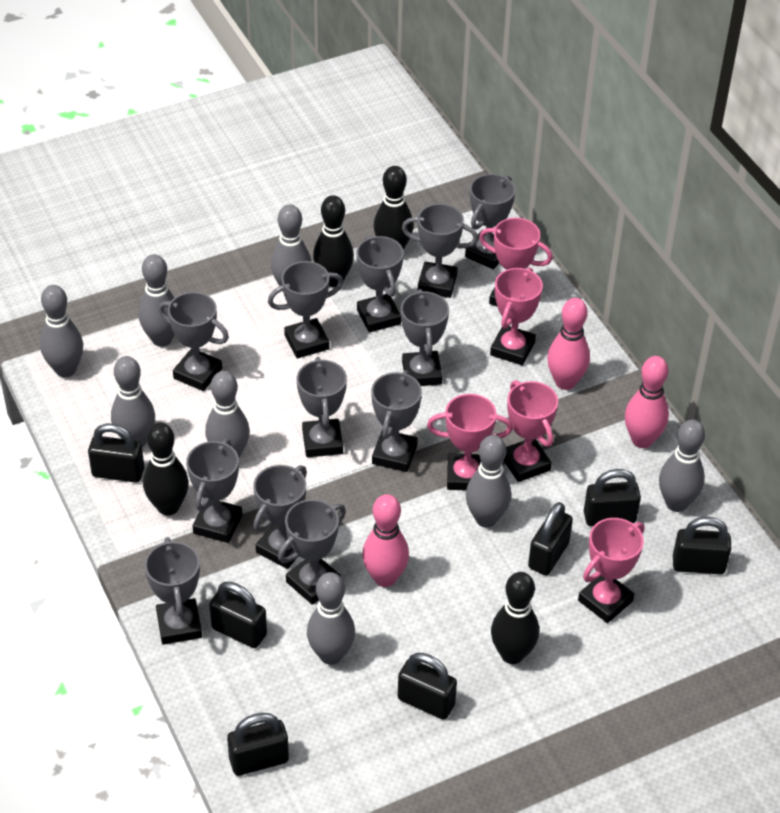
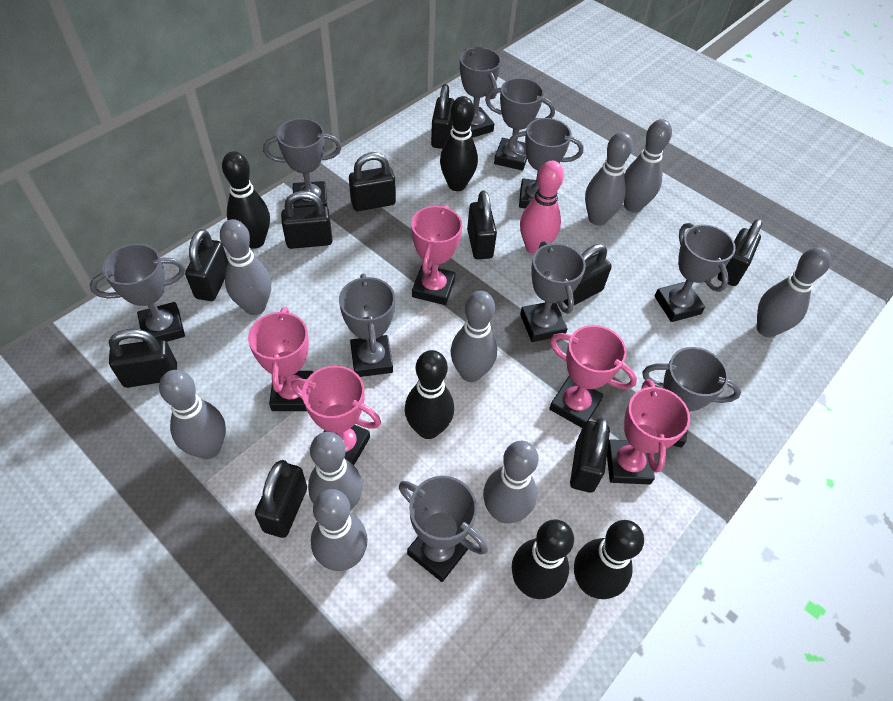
black bowling pin: 4 -> 5
black padlock: 7 -> 10
grey bowling pin: 8 -> 9
grey trophy: 12 -> 10
pink bowling pin: 3 -> 1

